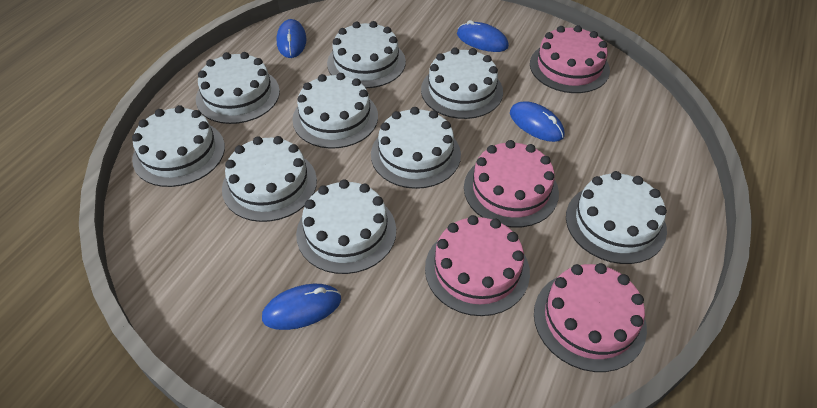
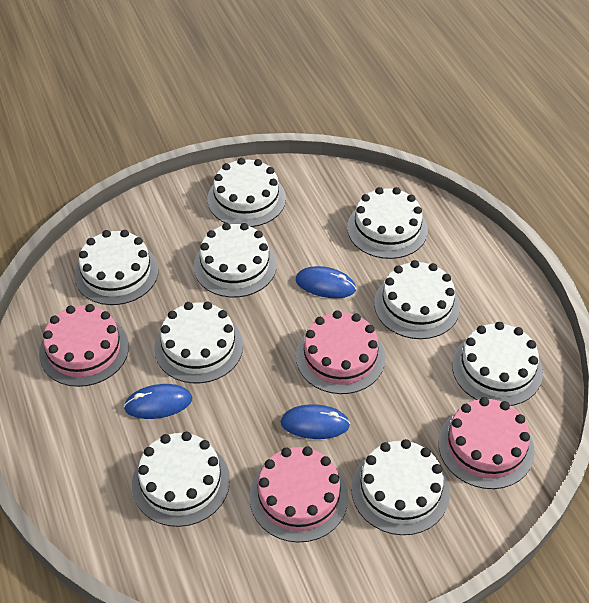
blue mouse: 4 -> 3

